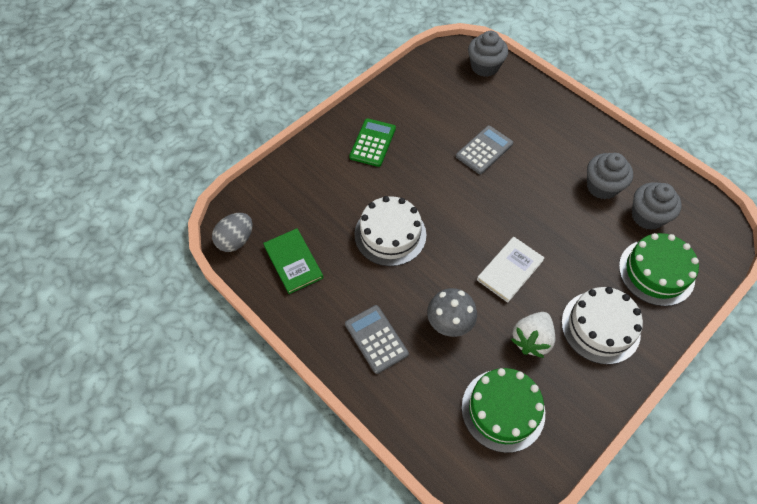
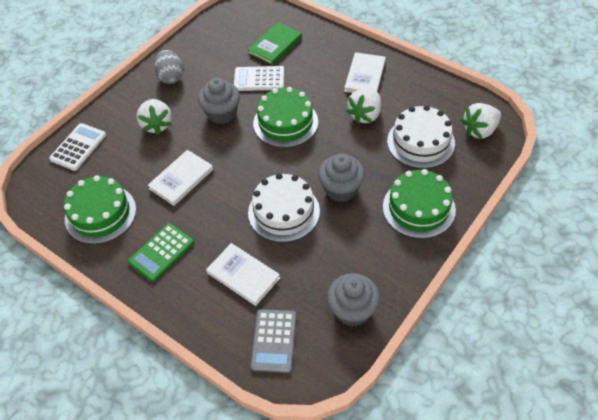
green cake: 2 -> 3
grey calculator: 2 -> 1
grey mushroom: 1 -> 0
white book: 1 -> 3
white calculator: 0 -> 2
white strawberry: 1 -> 3

